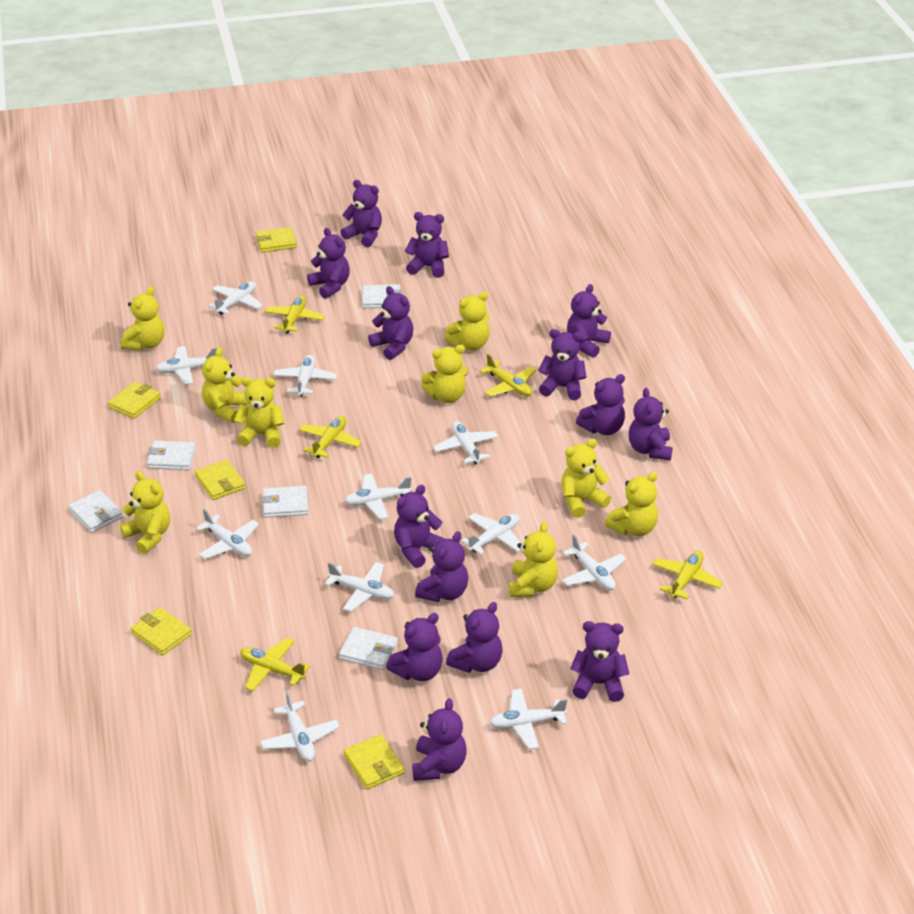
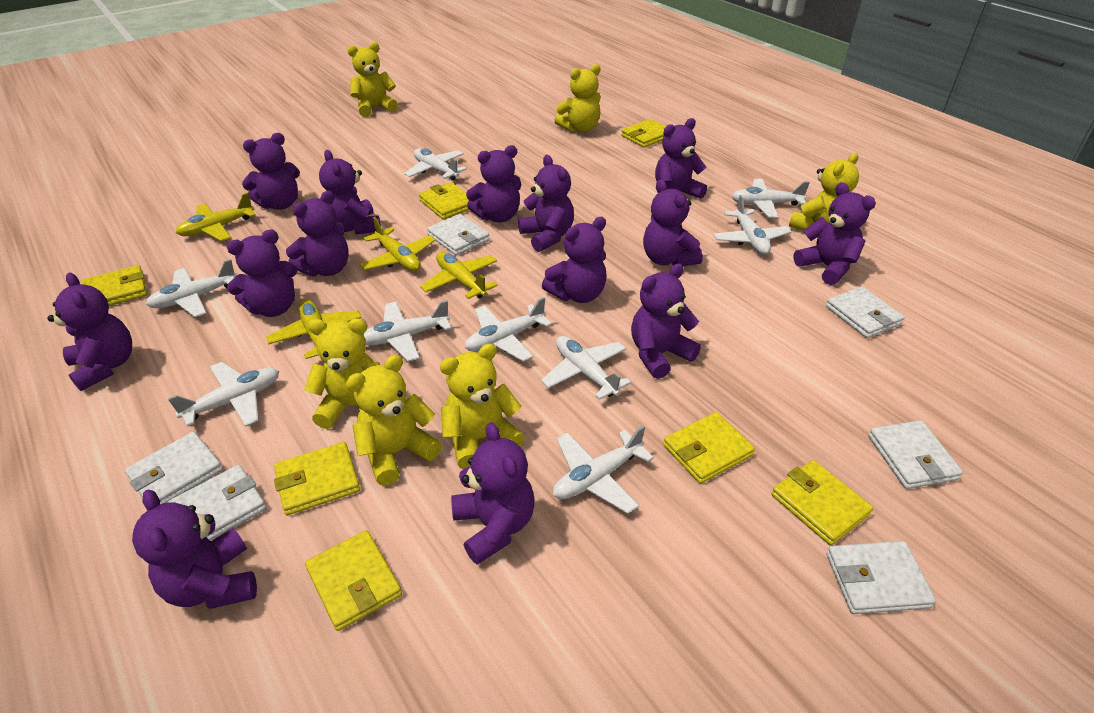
white plane: 11 -> 9
white wallet: 5 -> 6
yellow plane: 5 -> 4
yellow teddy bear: 9 -> 6
yellow wallet: 5 -> 7

